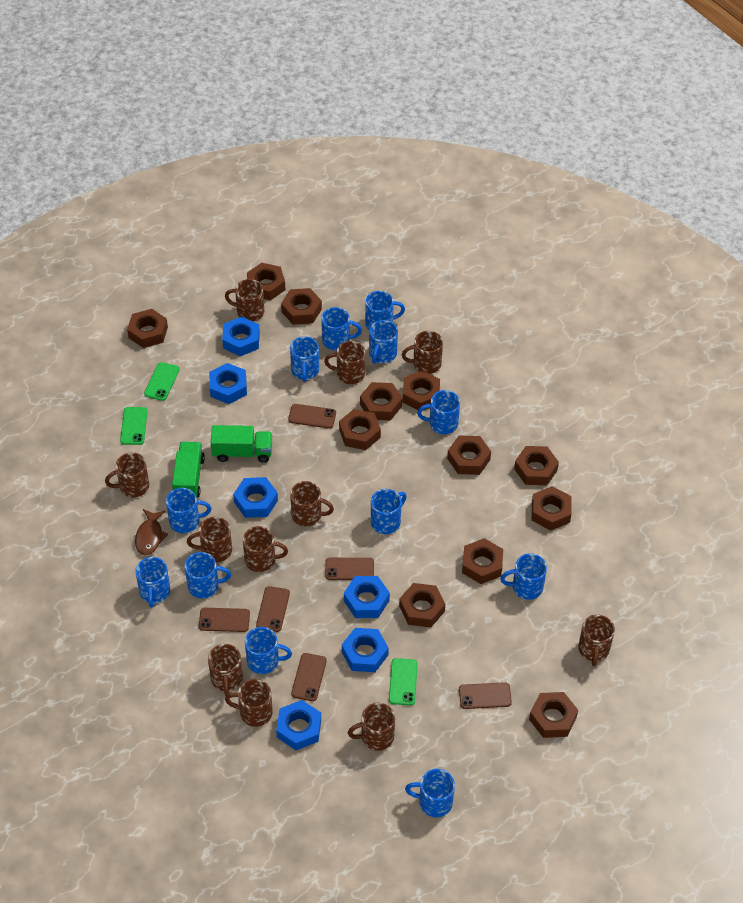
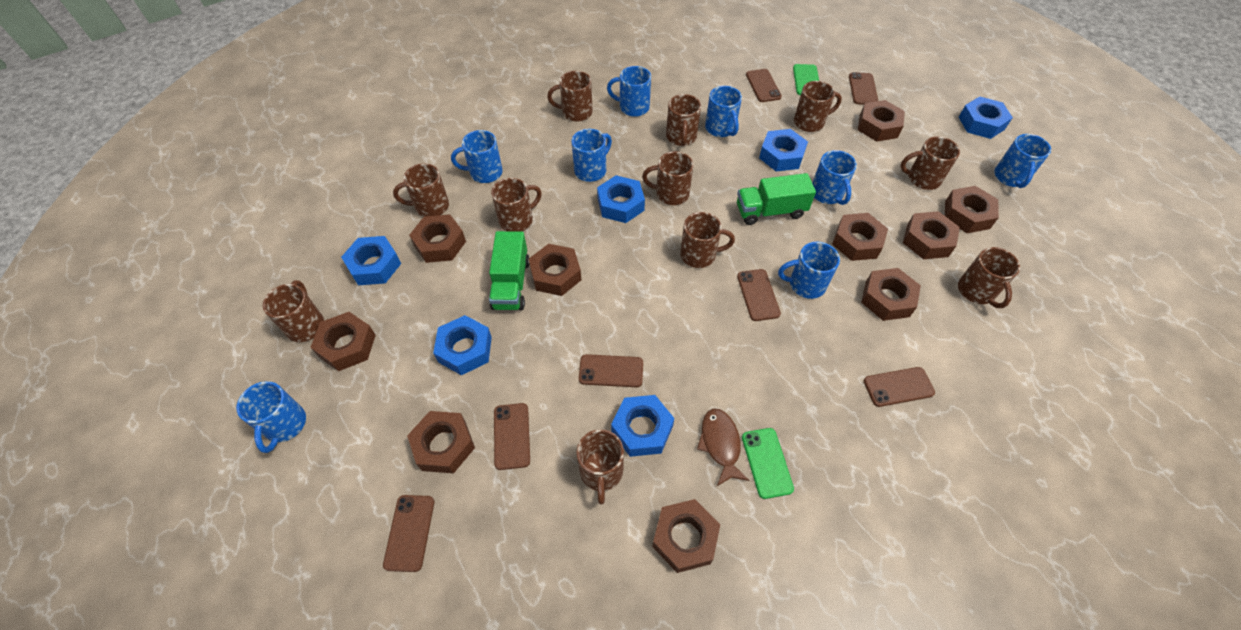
blue mug: 12 -> 8
brown nut: 12 -> 10
brown phone: 6 -> 7
green phone: 3 -> 2

